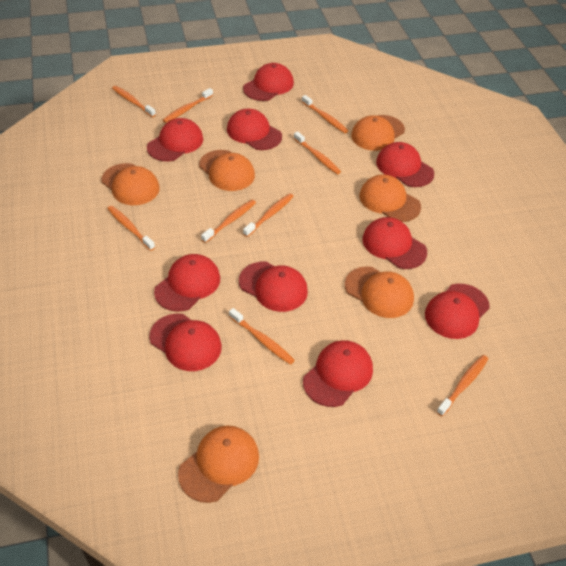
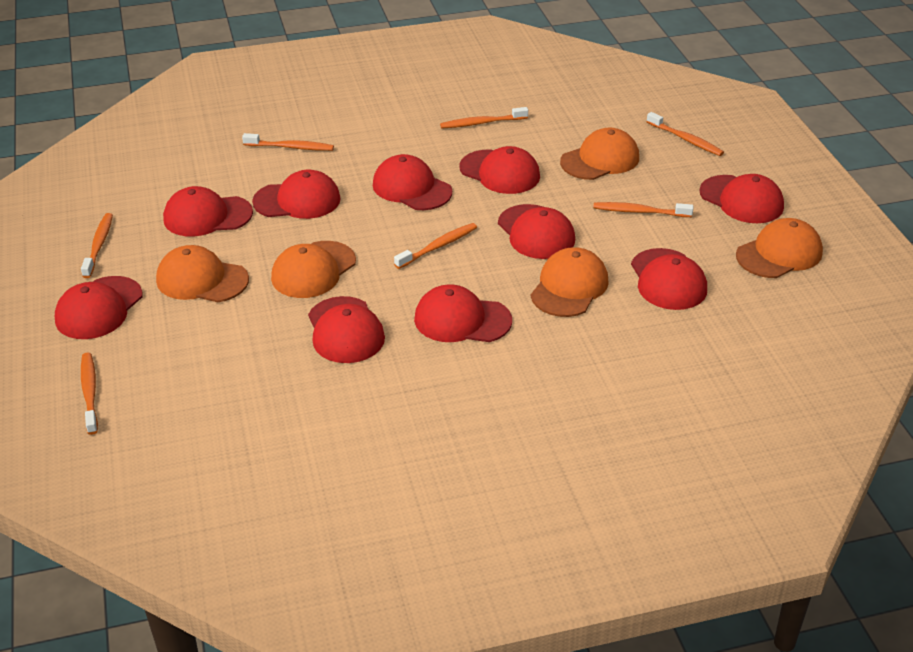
orange cap: 6 -> 5
orange toothbrush: 9 -> 7

